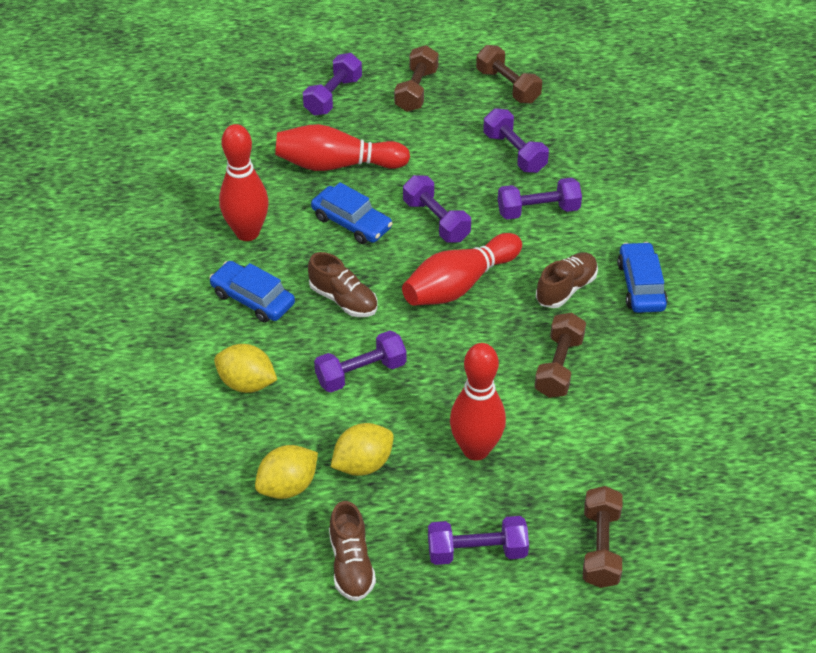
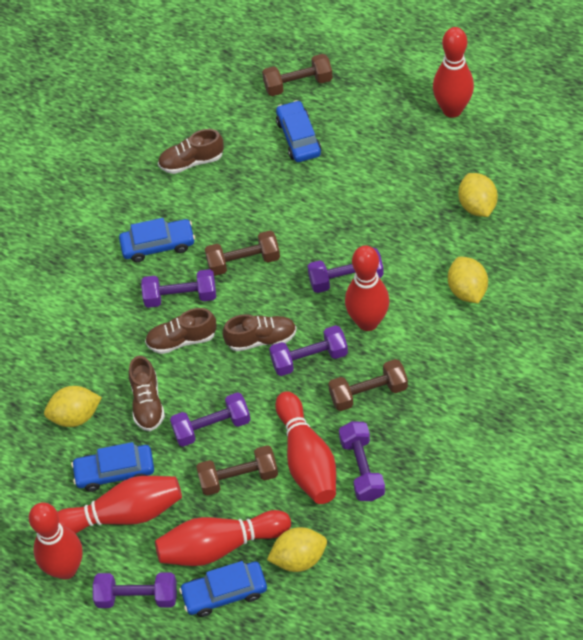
blue car: 3 -> 4
brown shoe: 3 -> 4
red bowling pin: 4 -> 6
yellow lemon: 3 -> 4

